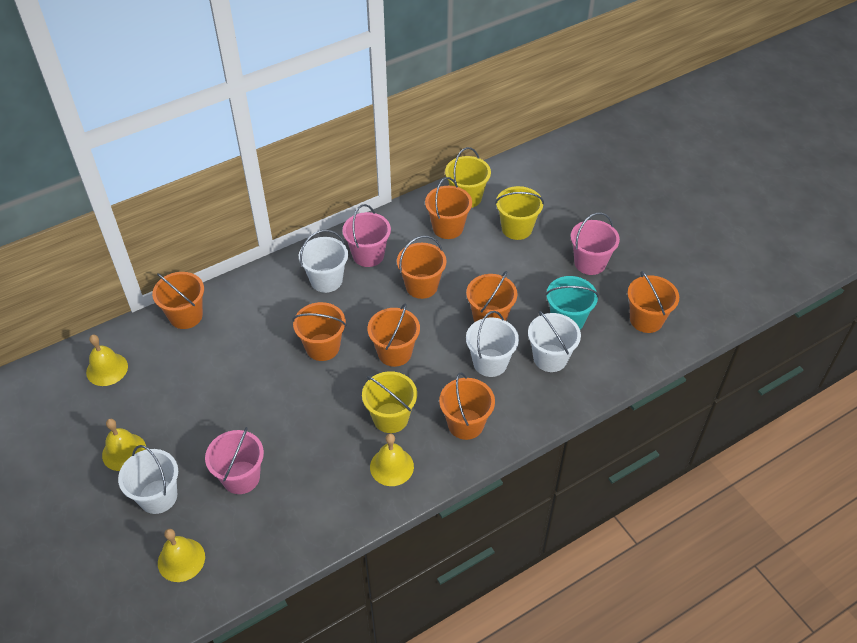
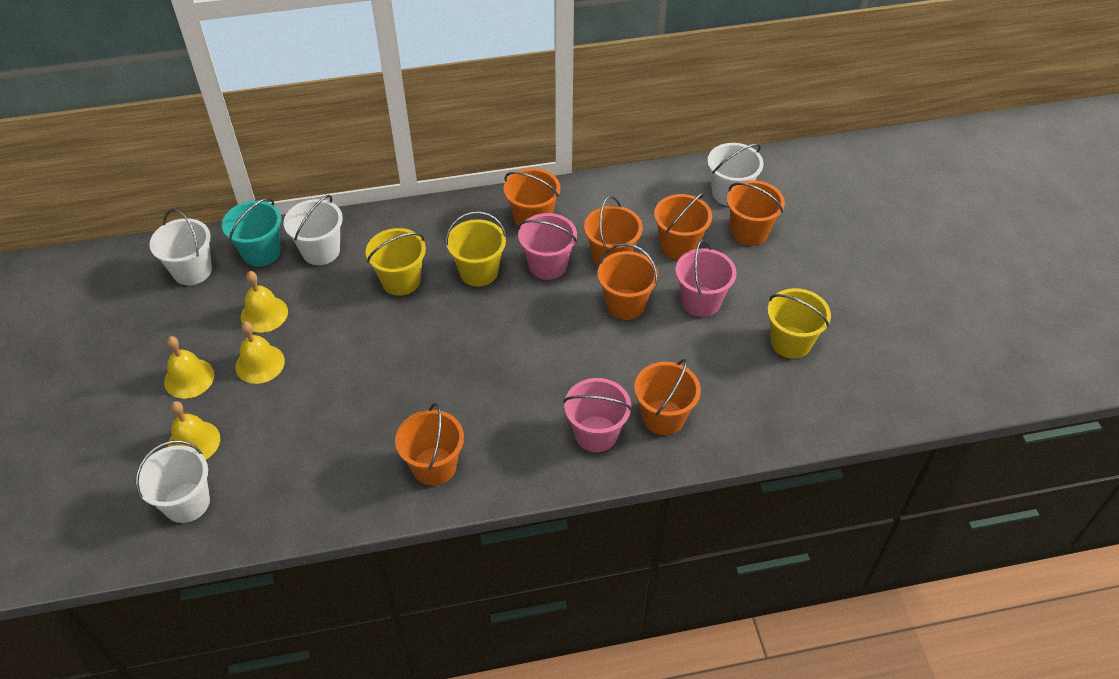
orange bucket: 8 -> 7

